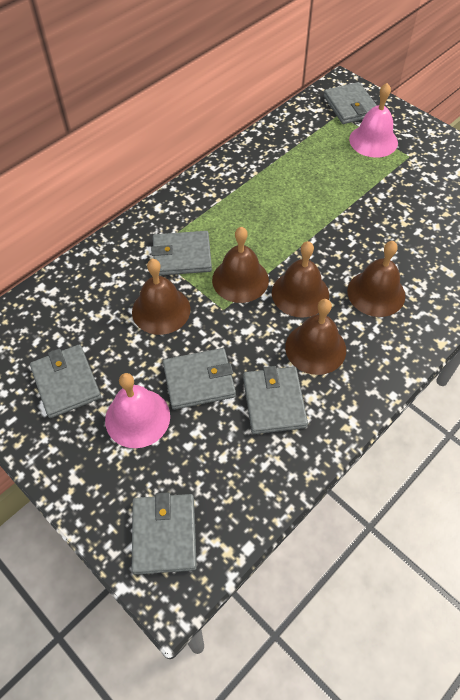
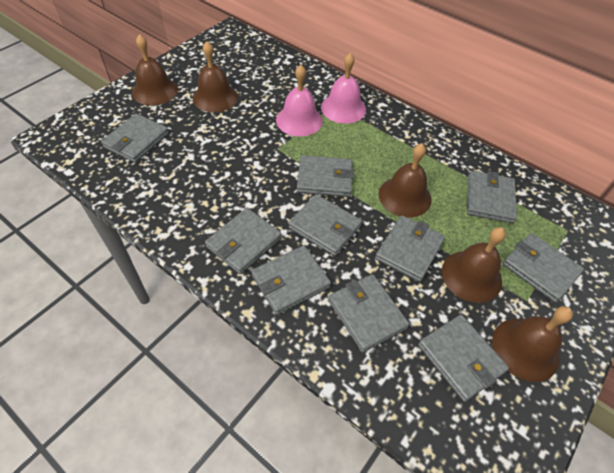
grey wallet: 6 -> 10

